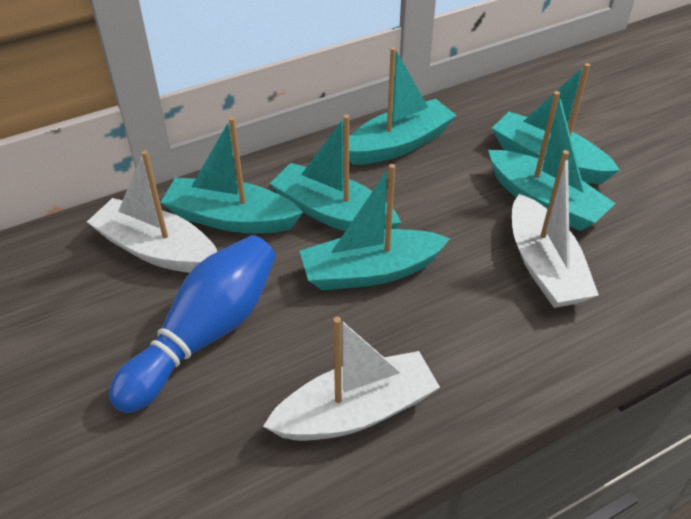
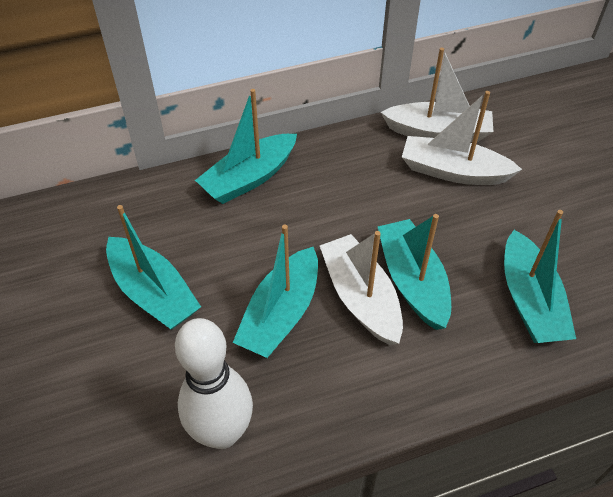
blue bowling pin: 1 -> 0
turquoise boat: 6 -> 5
white bowling pin: 0 -> 1

